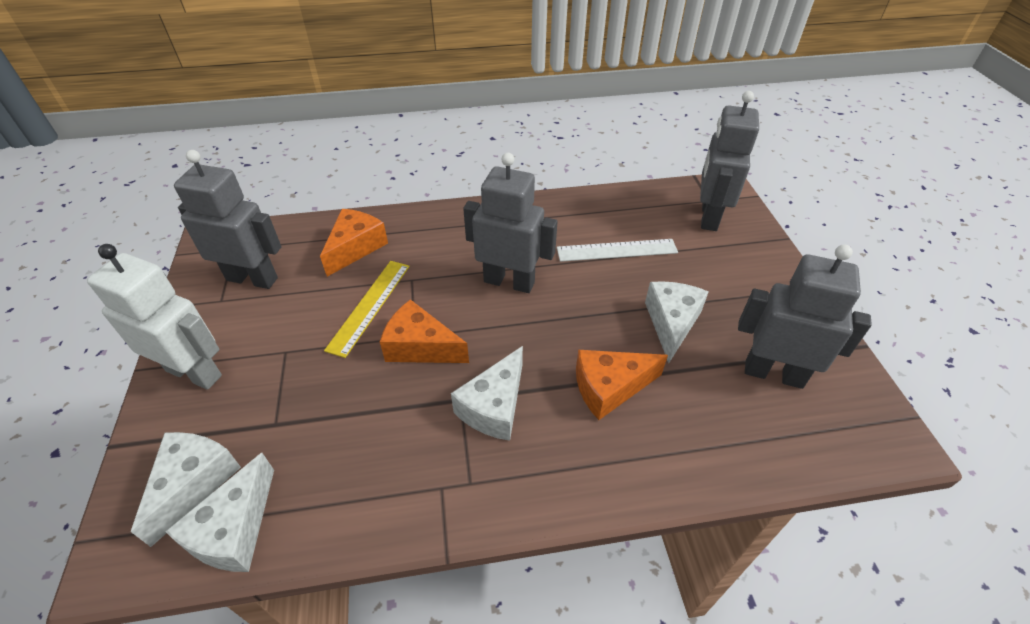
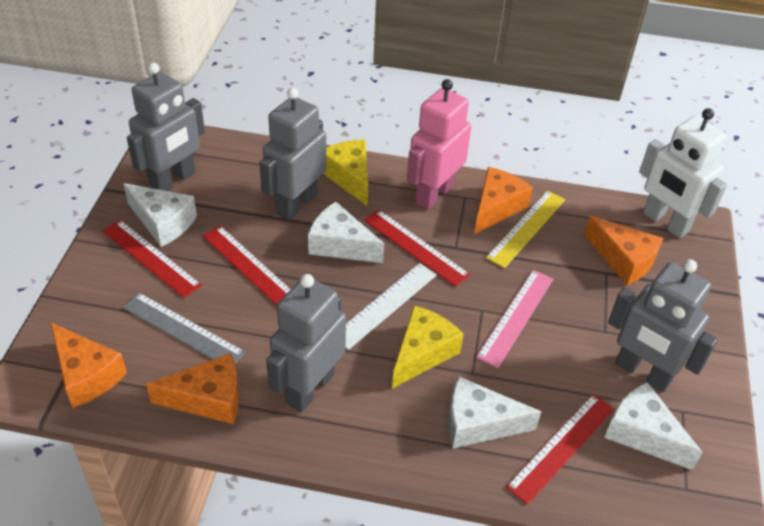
grey ruler: 0 -> 1
orange cheese: 3 -> 4
pink robot: 0 -> 1
pink ruler: 0 -> 1
red ruler: 0 -> 4
yellow cheese: 0 -> 2

